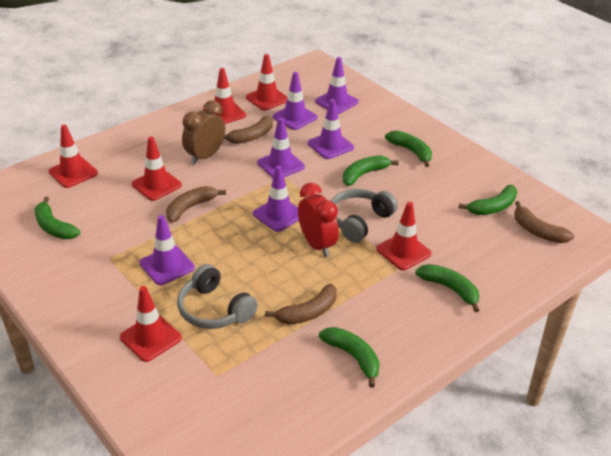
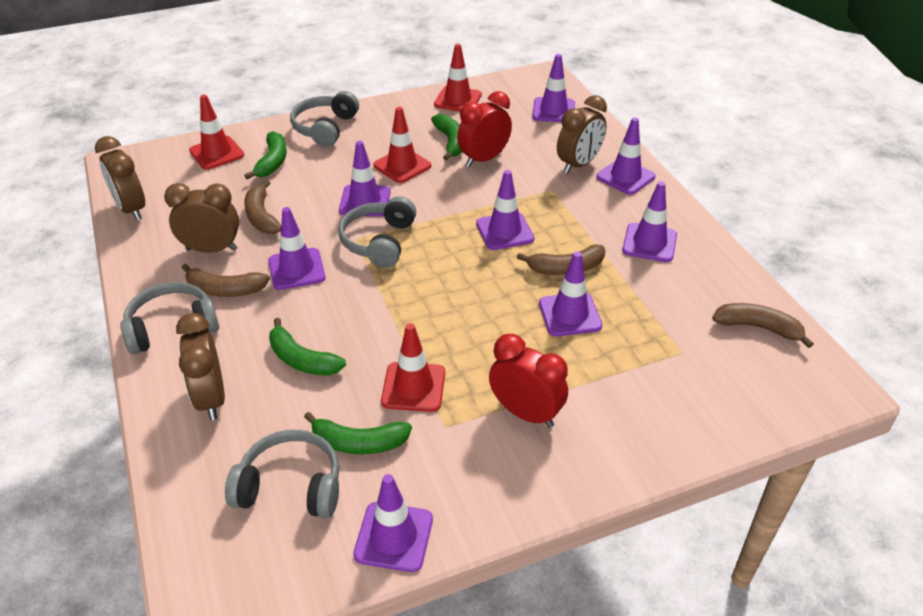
brown clock: 1 -> 4
green banana: 6 -> 4
grey headphones: 2 -> 4
purple traffic cone: 6 -> 8
red clock: 1 -> 2
red traffic cone: 6 -> 4

